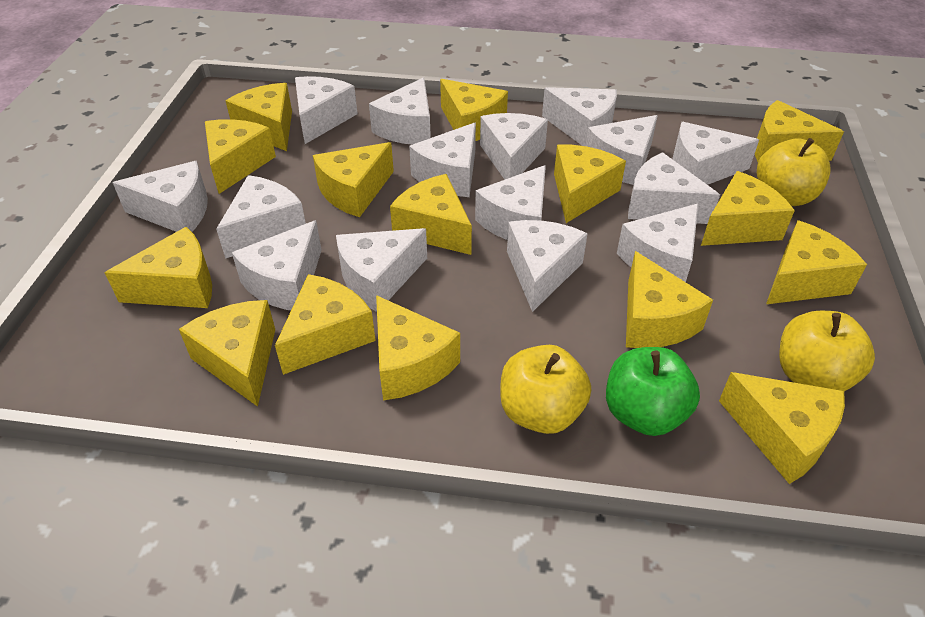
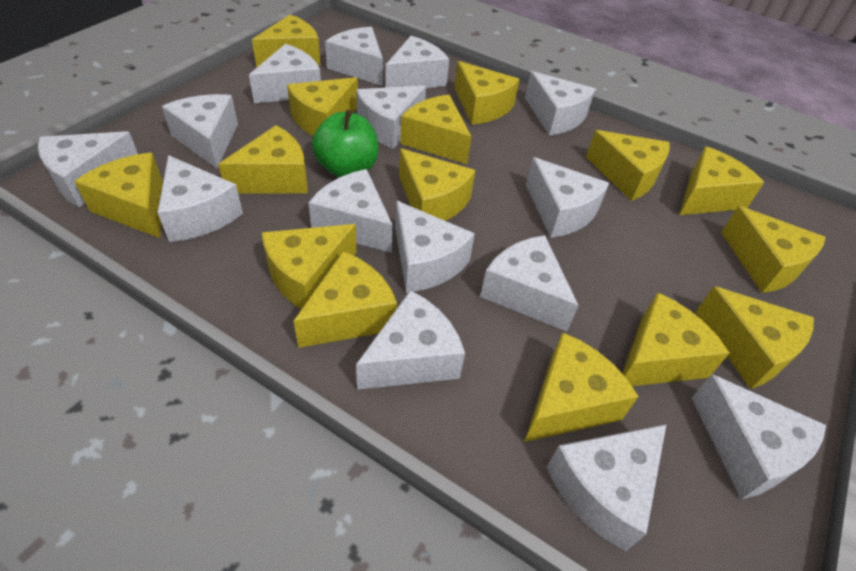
yellow apple: 3 -> 0

